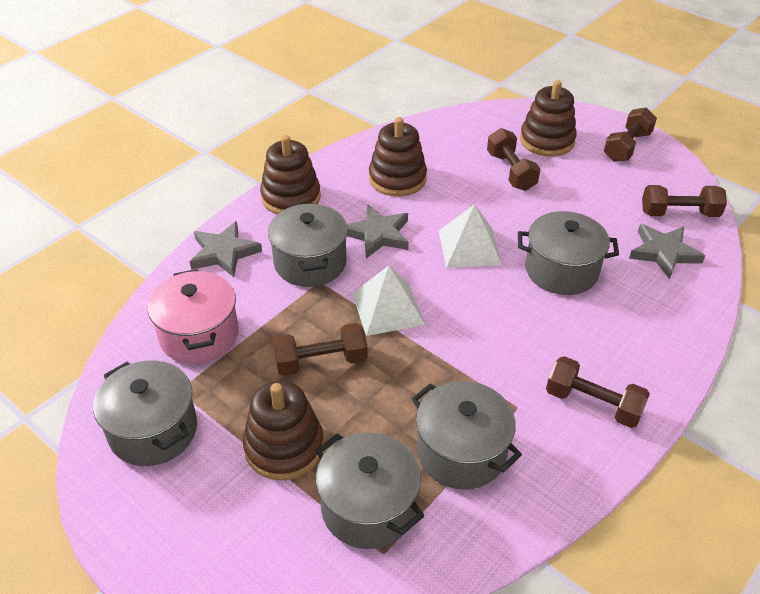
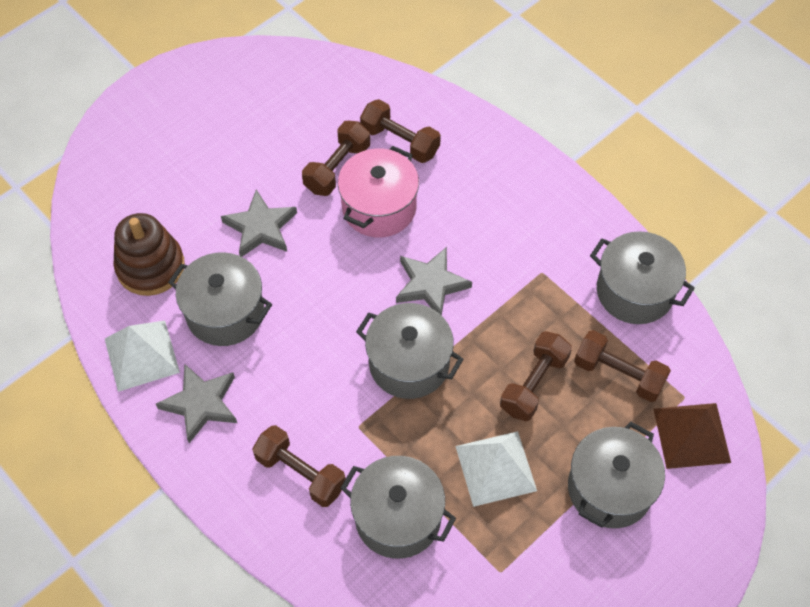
brown pyramid: 0 -> 1
brown stacking toy: 4 -> 1

